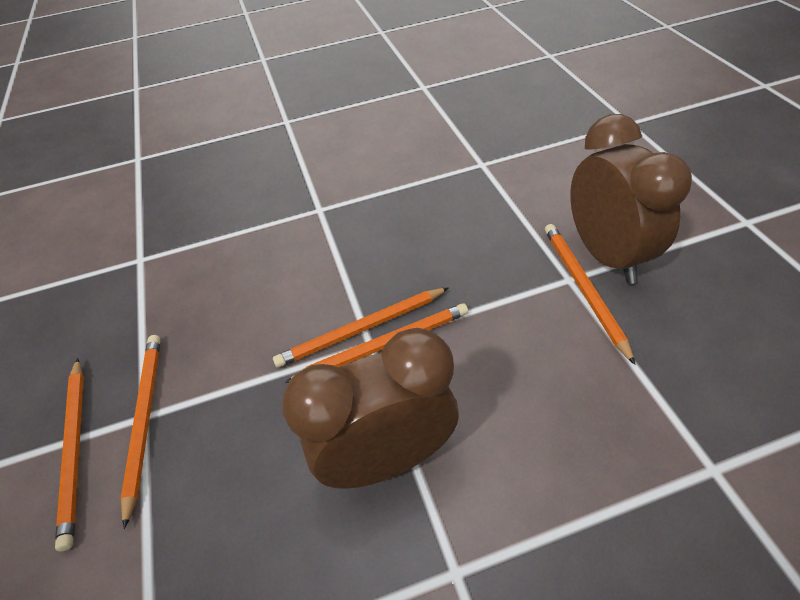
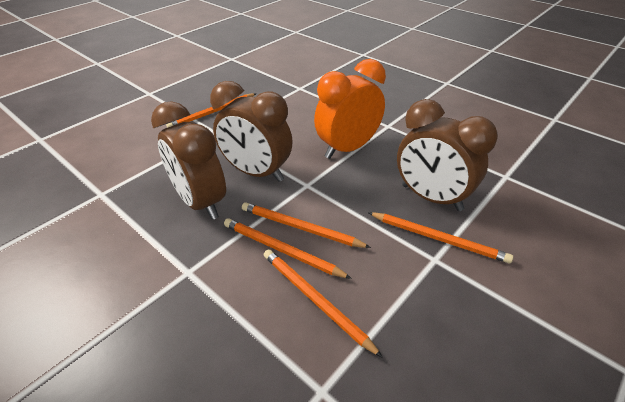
brown clock: 2 -> 3
orange clock: 0 -> 1

